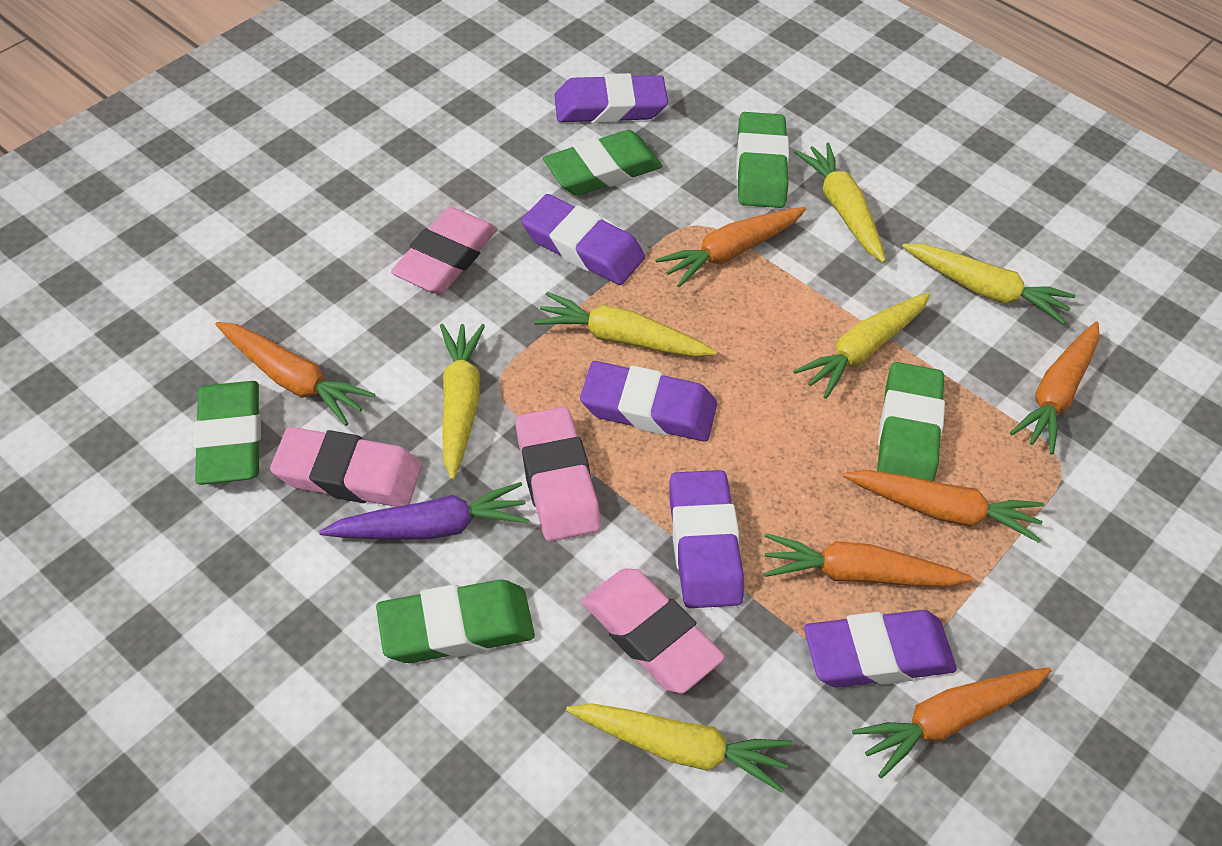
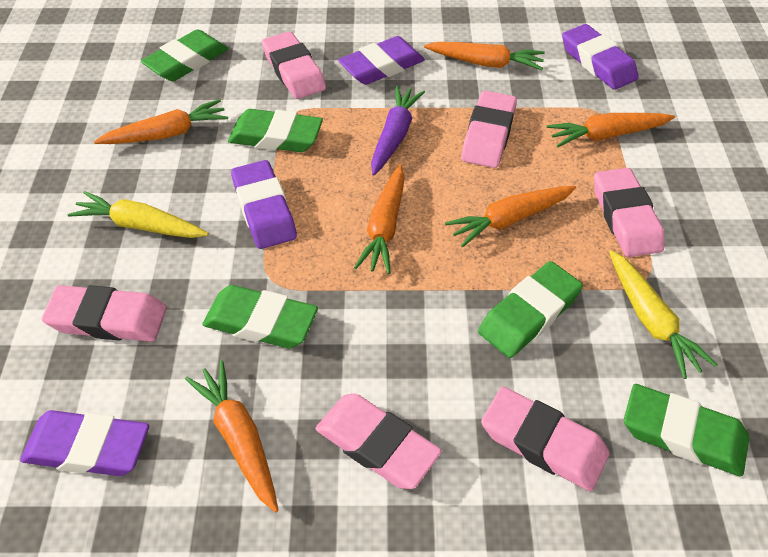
pink eraser: 4 -> 6
purple eraser: 5 -> 4
yellow carrot: 6 -> 2

